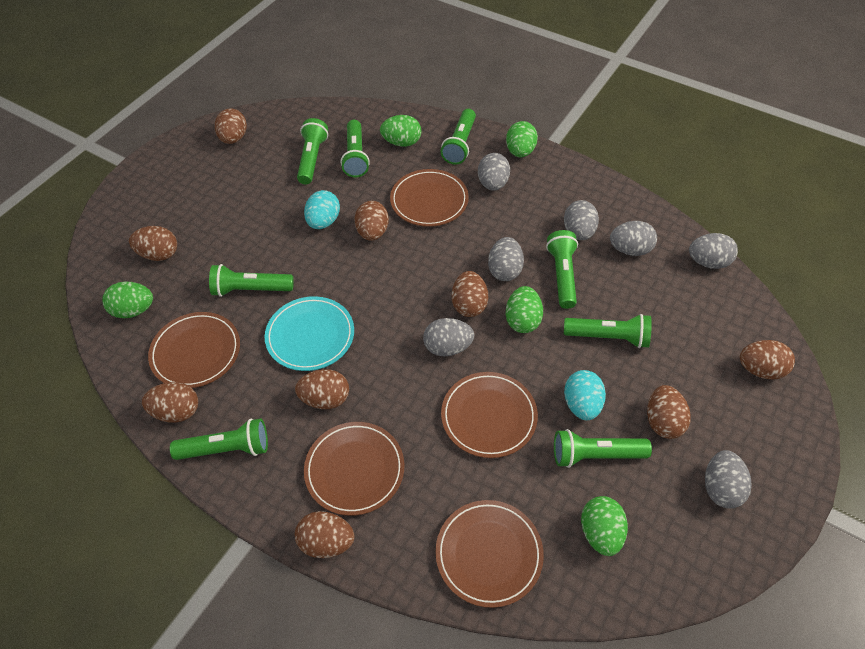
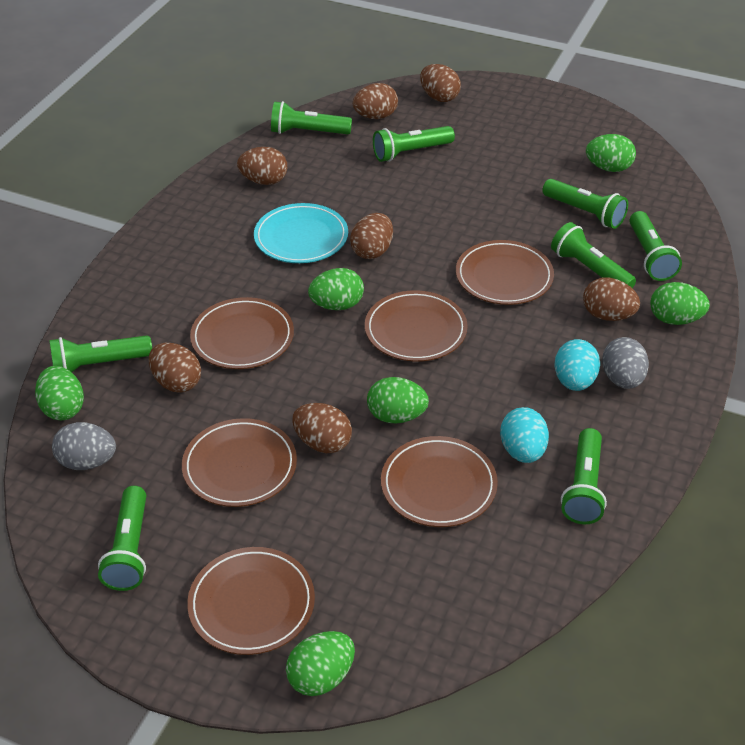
brown egg: 9 -> 7
brown plate: 5 -> 6
green egg: 5 -> 6
grey egg: 7 -> 2

